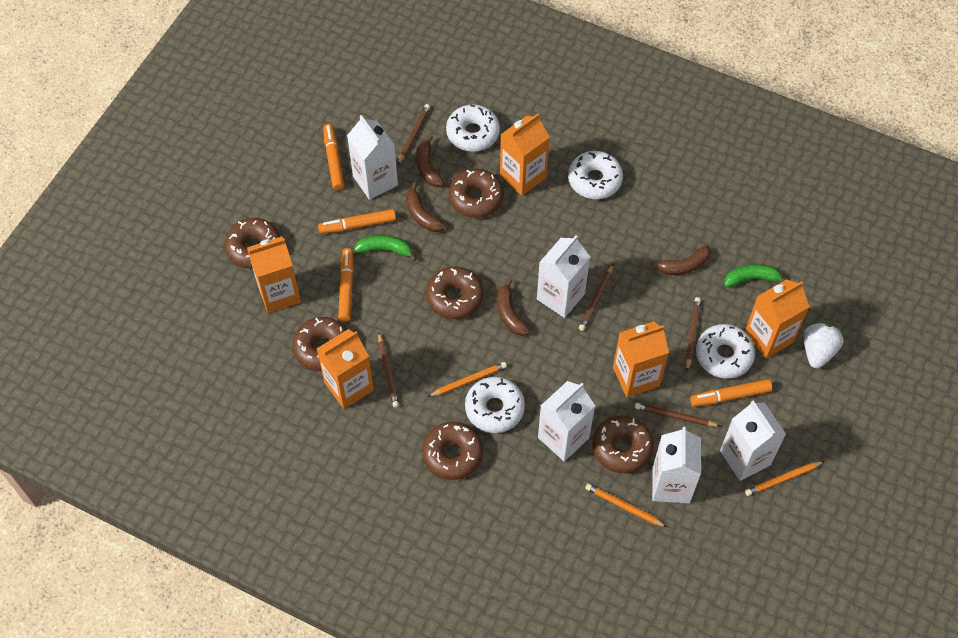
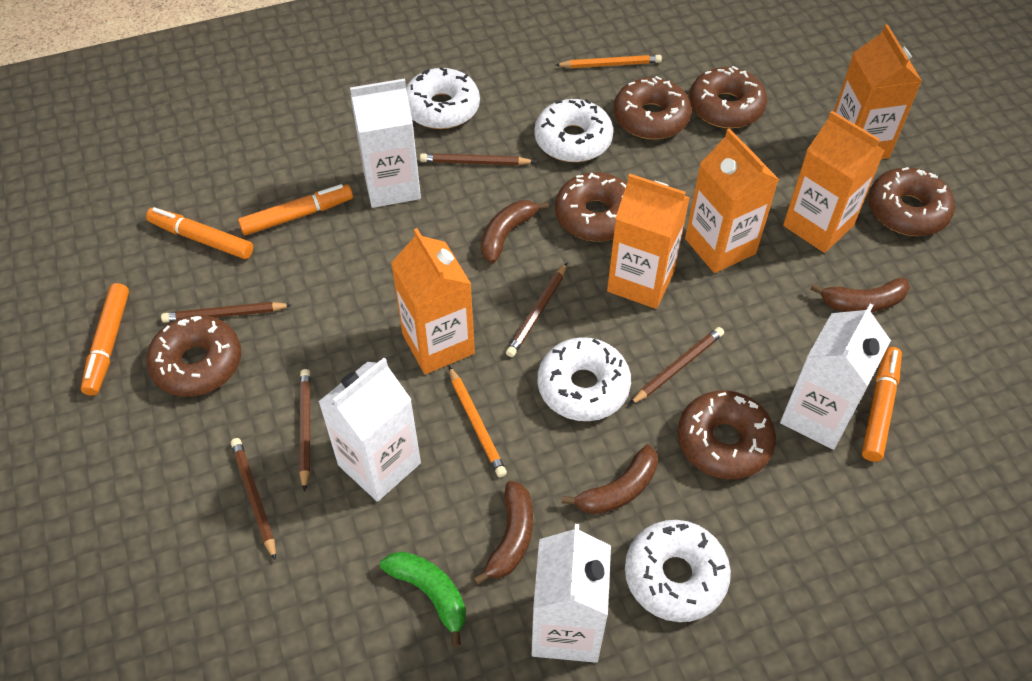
brown pencil: 5 -> 6
green banana: 2 -> 1
orange pencil: 3 -> 2
white carton: 5 -> 4
white strawberry: 1 -> 0

